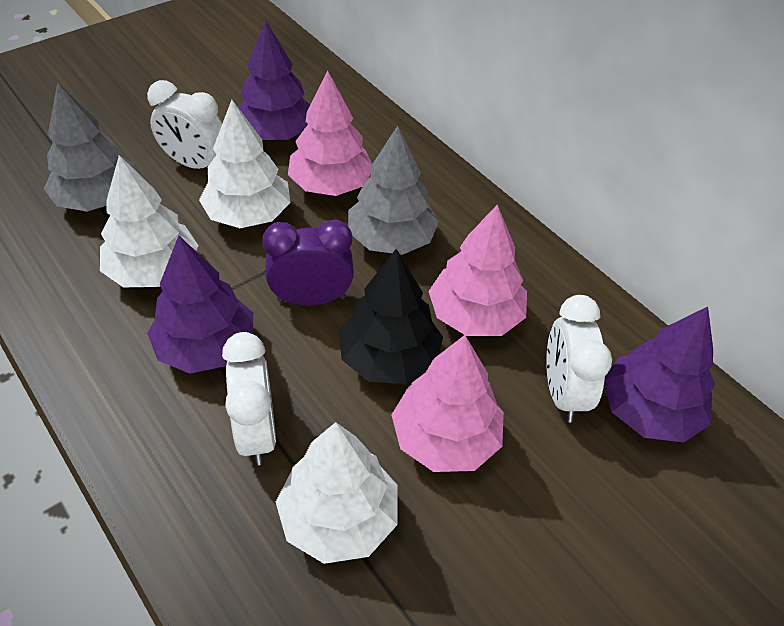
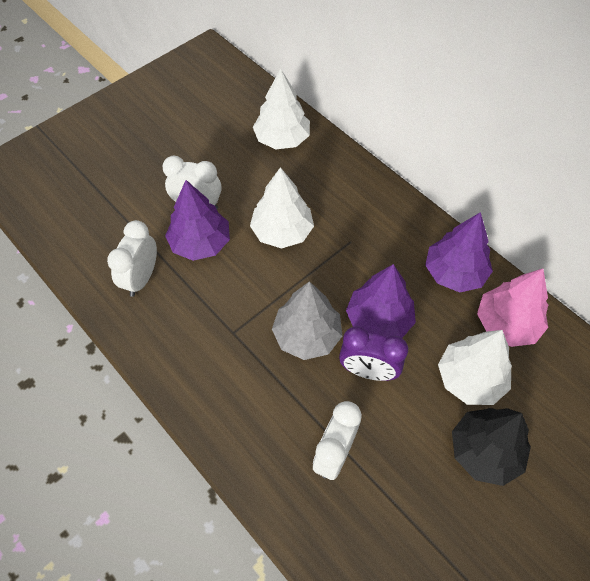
grey tree: 2 -> 1
pink tree: 3 -> 1

